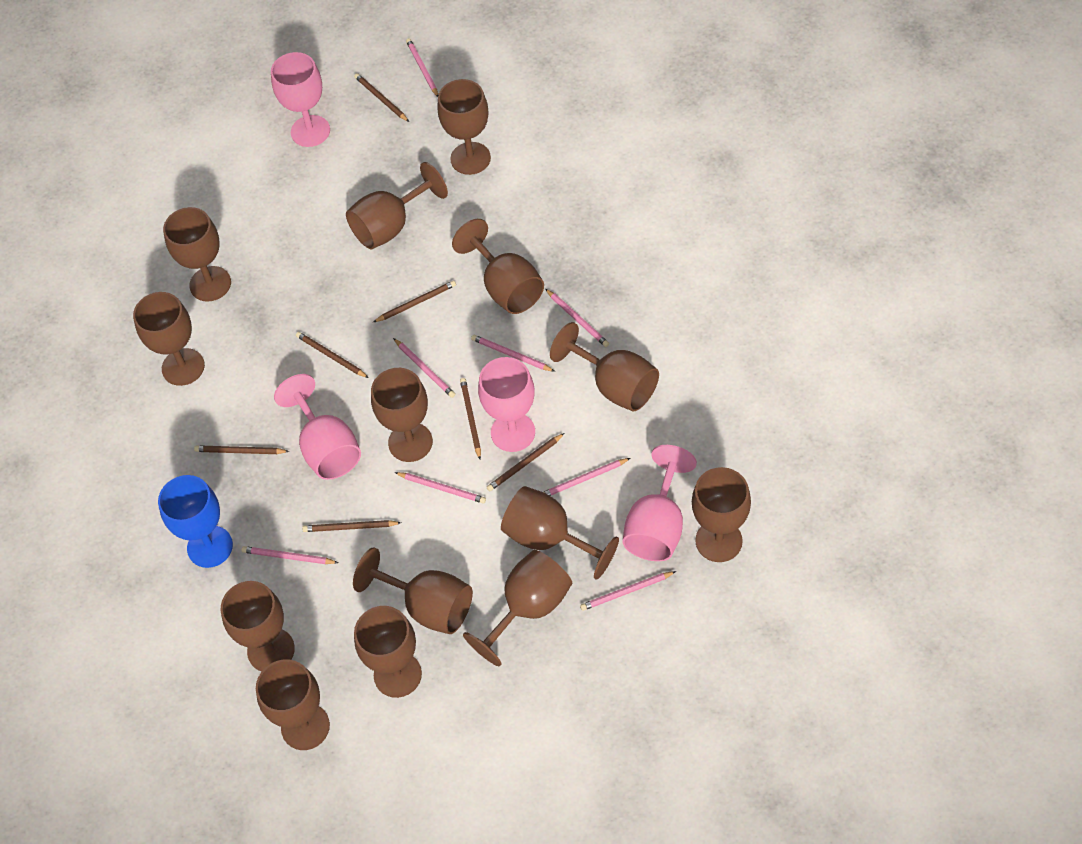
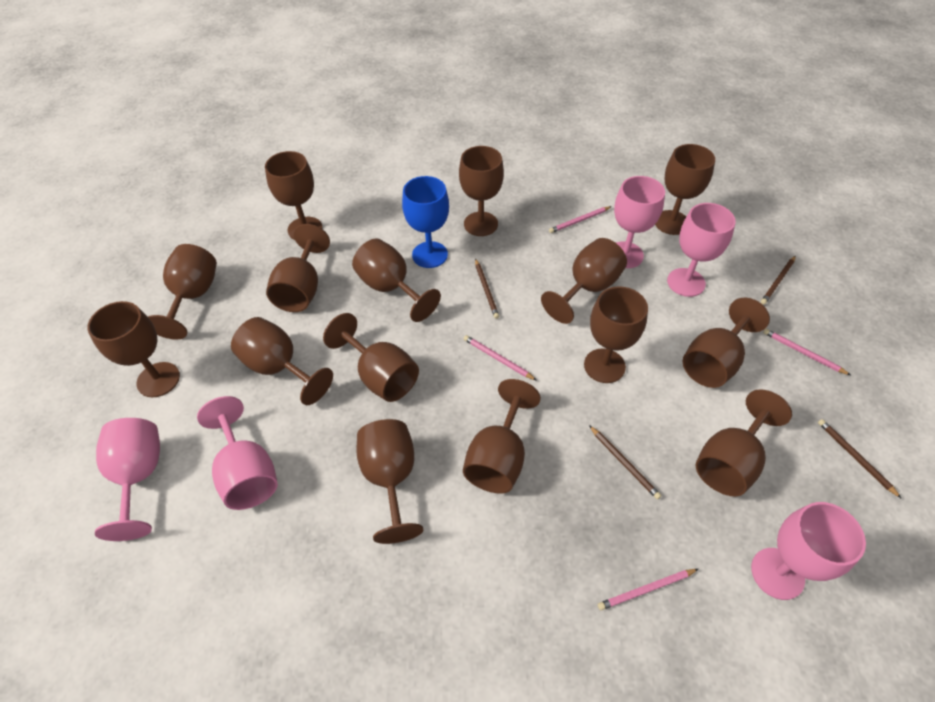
brown goblet: 14 -> 15
brown pencil: 7 -> 4
pink goblet: 4 -> 5
pink pencil: 8 -> 4

